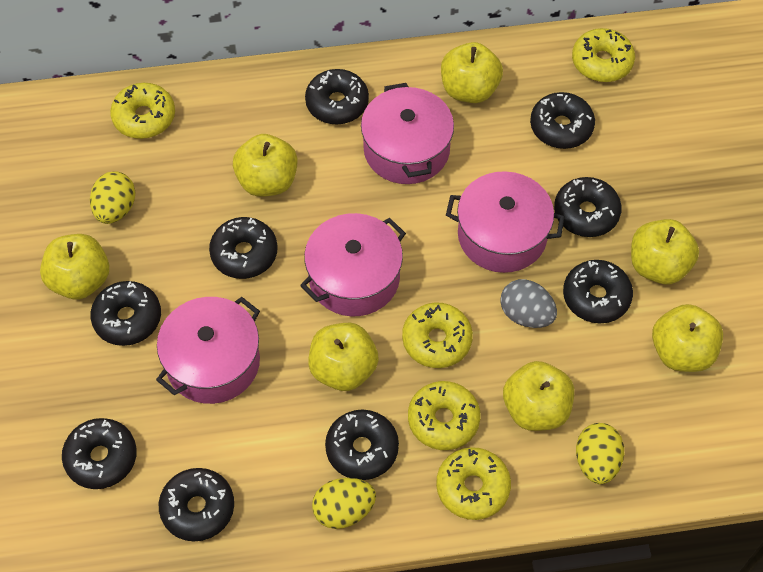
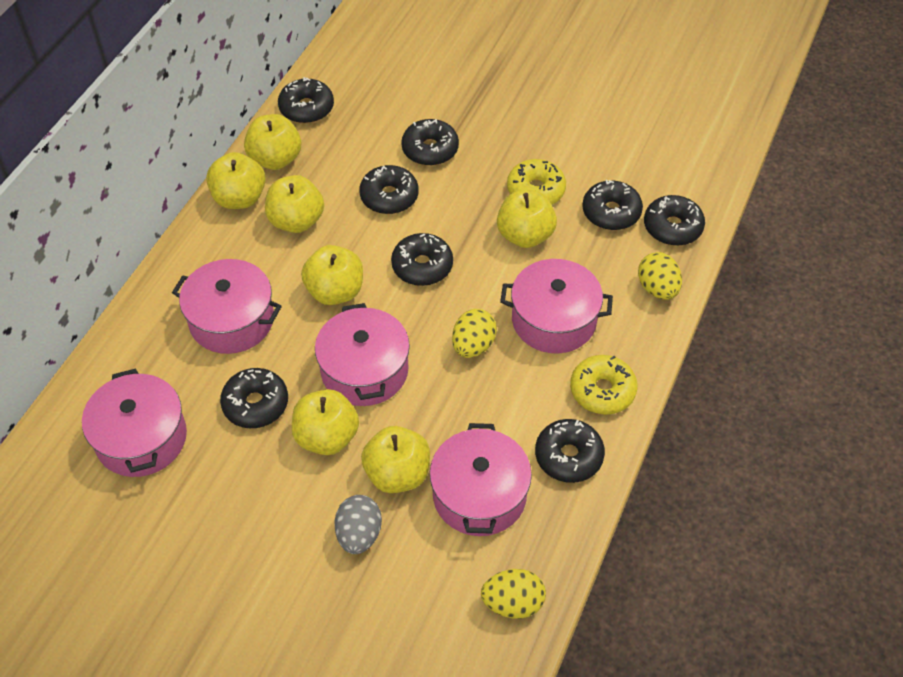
black donut: 9 -> 8
pink pot: 4 -> 5
yellow donut: 5 -> 2

